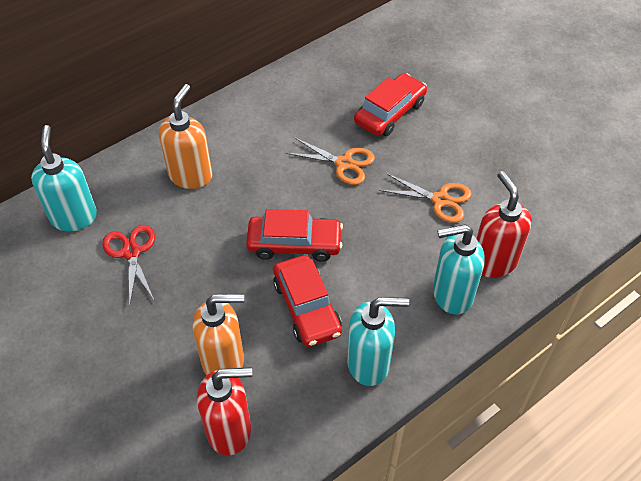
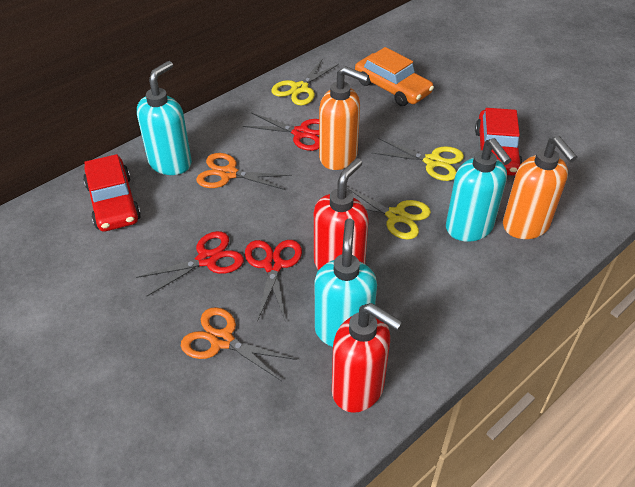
orange car: 0 -> 1
red car: 3 -> 2
red scissors: 1 -> 3
yellow scissors: 0 -> 3

